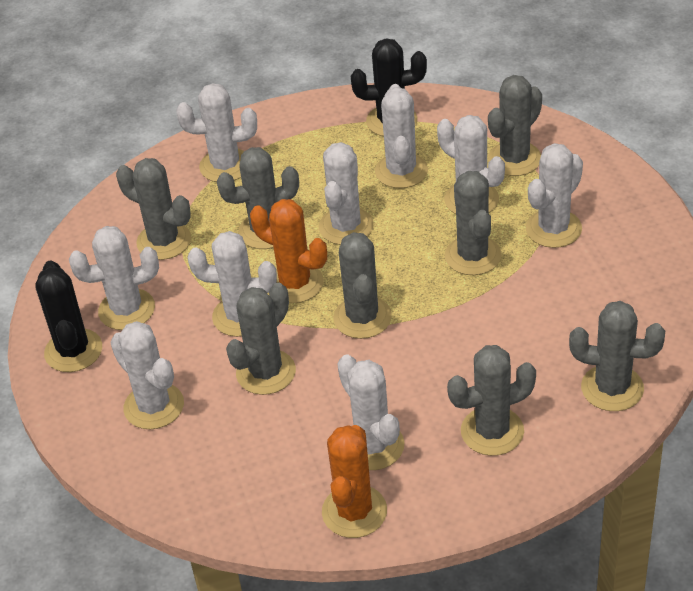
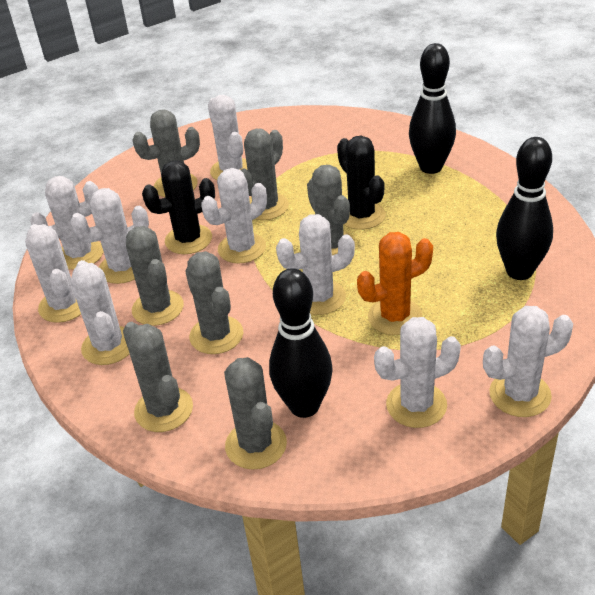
black bowling pin: 0 -> 3
grey cactus: 8 -> 7
orange cactus: 2 -> 1

